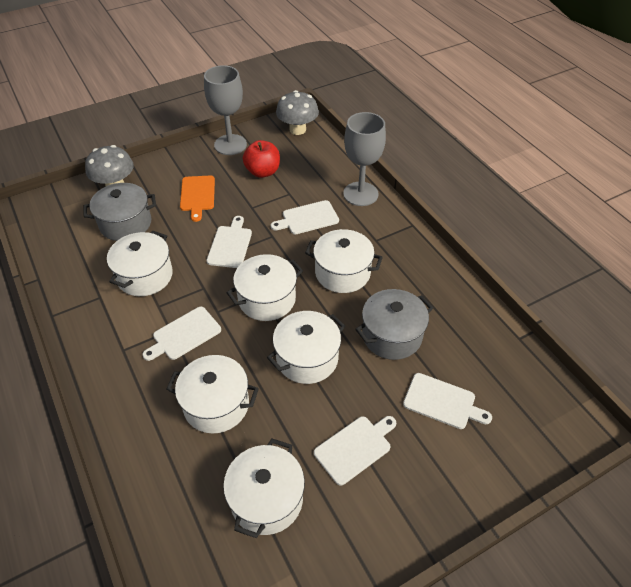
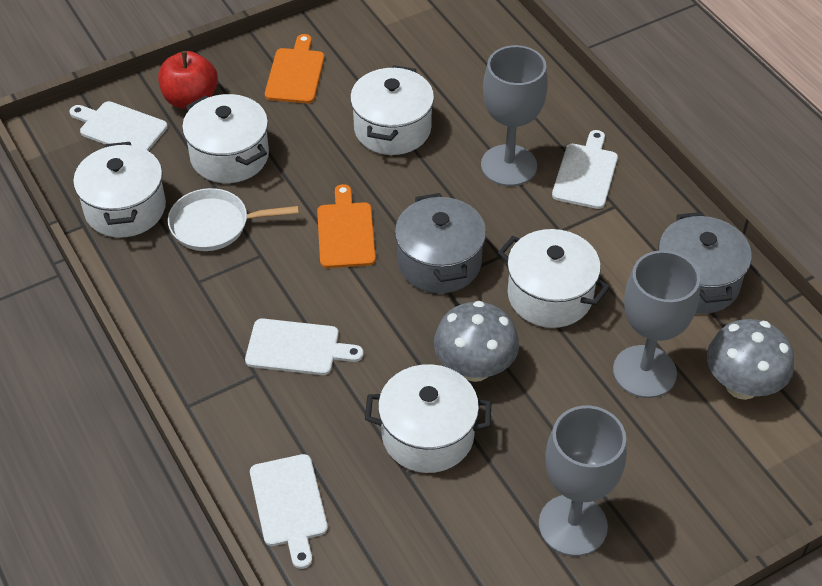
grey goblet: 2 -> 3
orange cutting board: 1 -> 2
white cutting board: 5 -> 4
white pan: 0 -> 1
white pot: 6 -> 5

